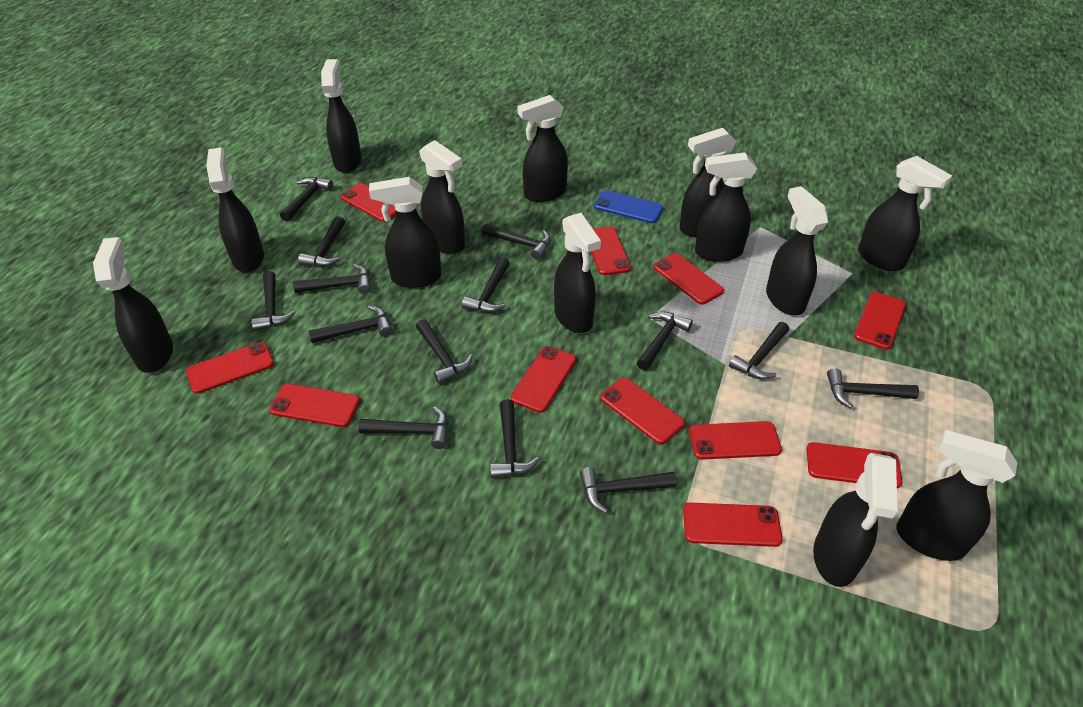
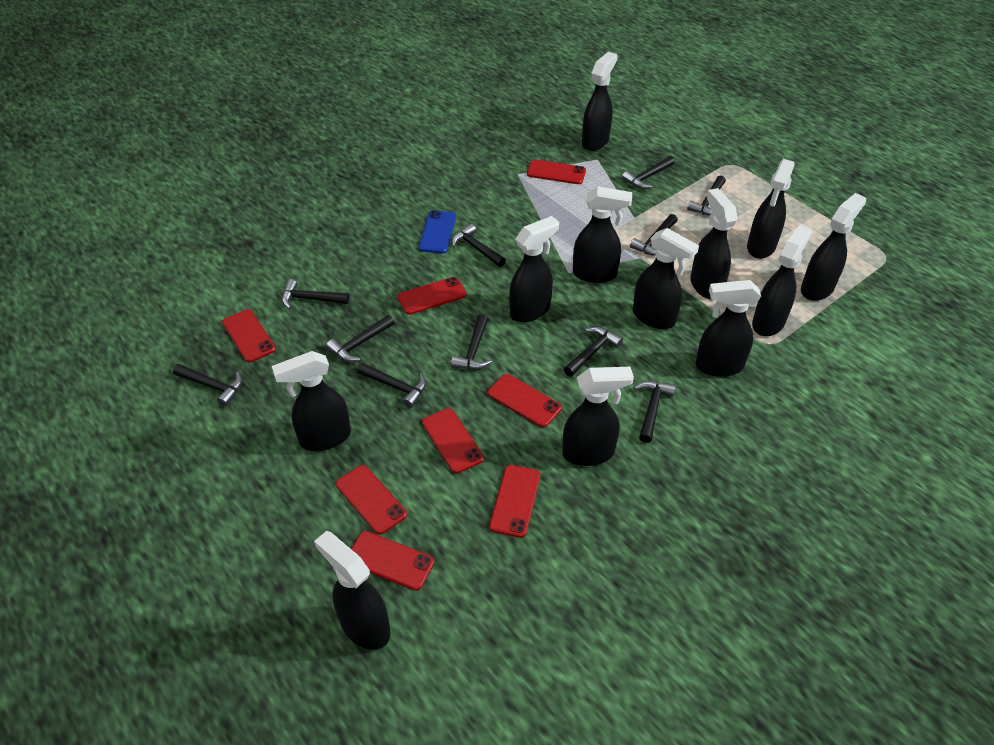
black hammer: 14 -> 11
black spray bottle: 13 -> 12
red phone: 11 -> 8

